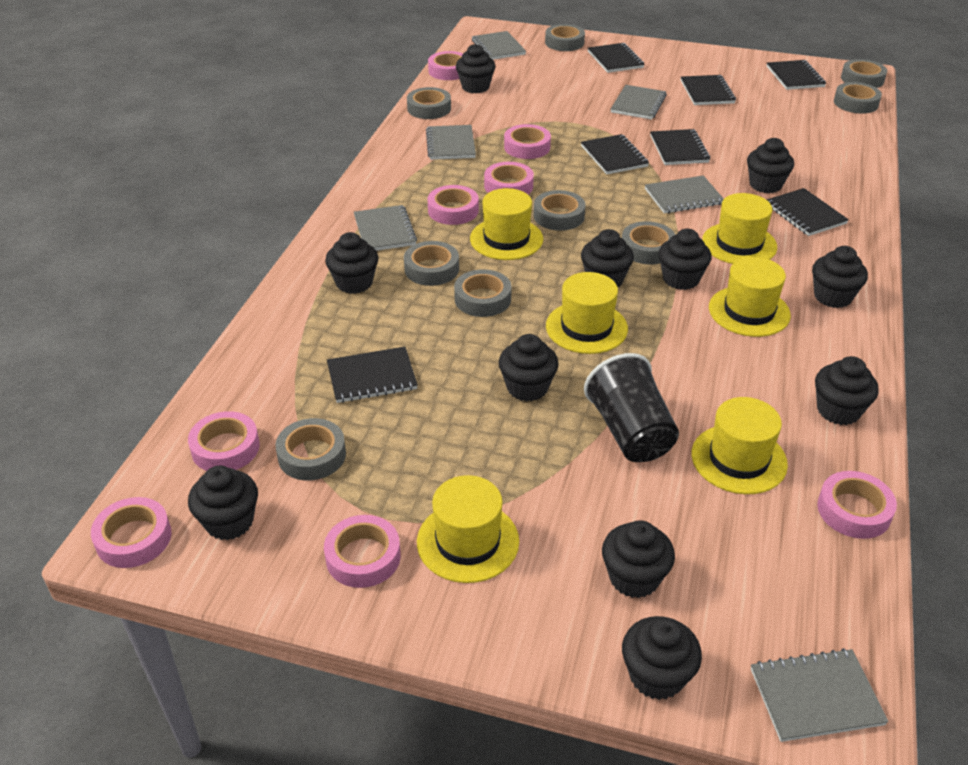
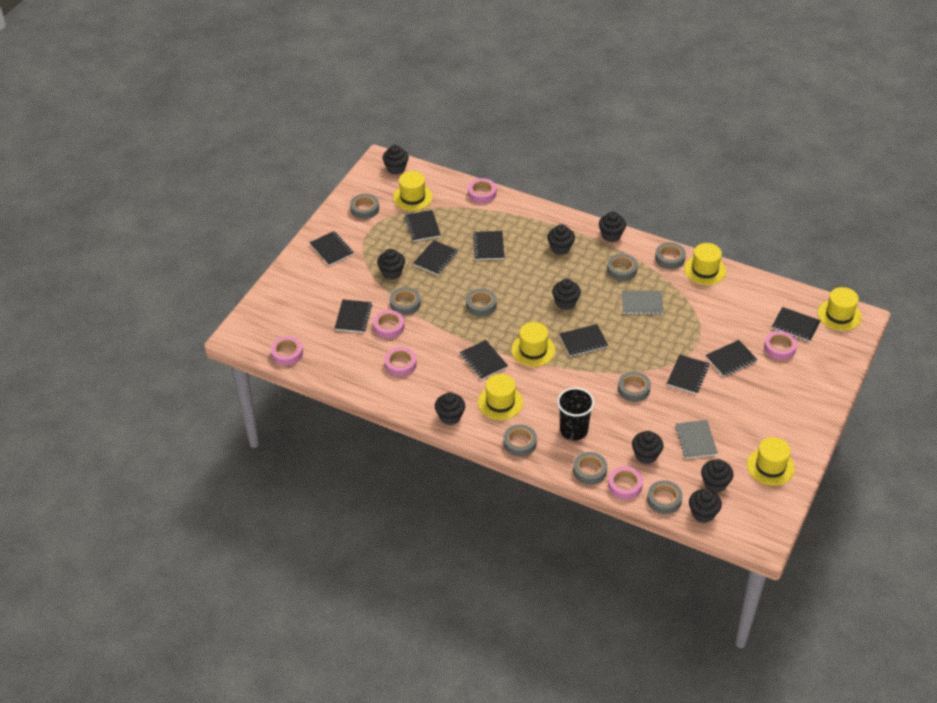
black cupcake: 11 -> 9
black notebook: 7 -> 10
grey notebook: 6 -> 2
pink tape: 8 -> 6

